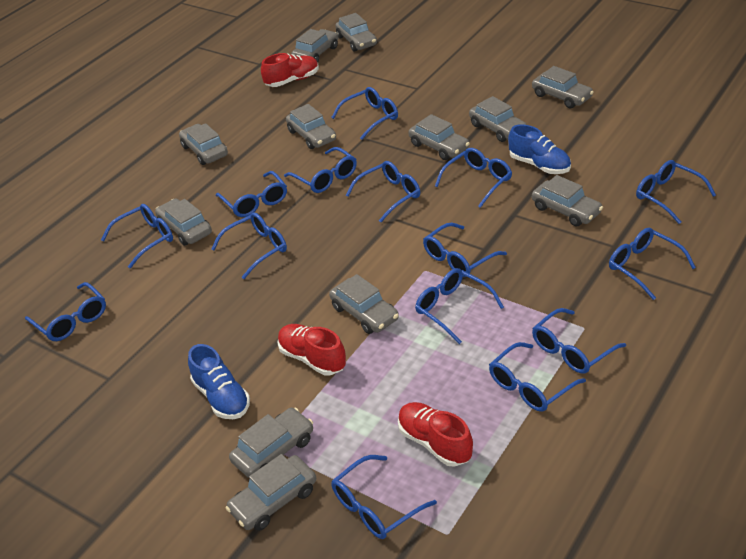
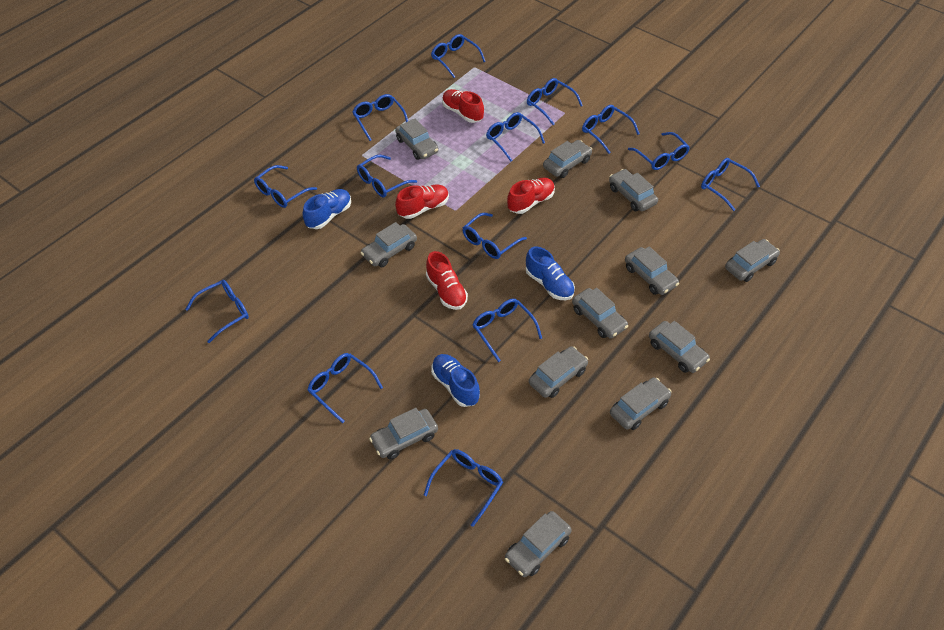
blue glasses: 15 -> 14
blue shoe: 2 -> 3
red shoe: 3 -> 4

